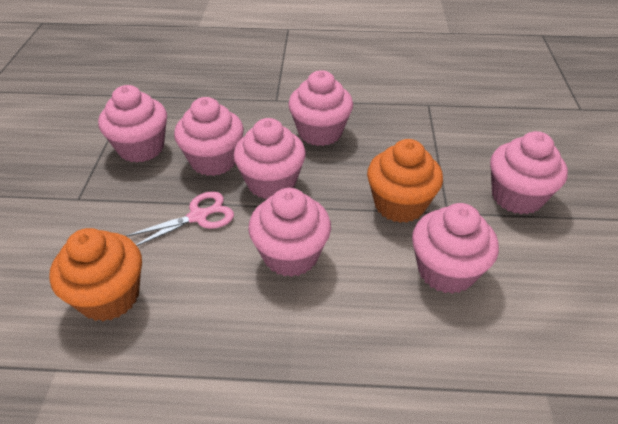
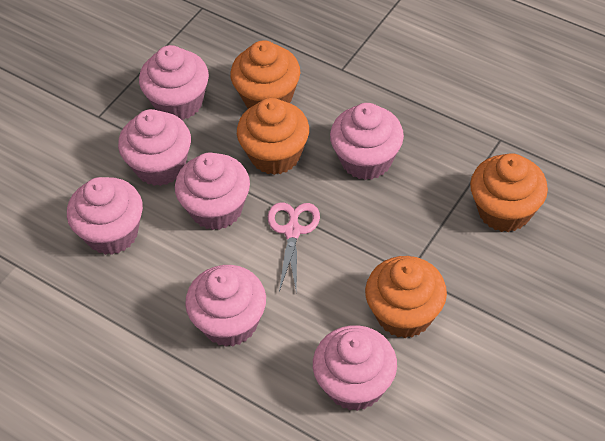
orange cupcake: 2 -> 4

